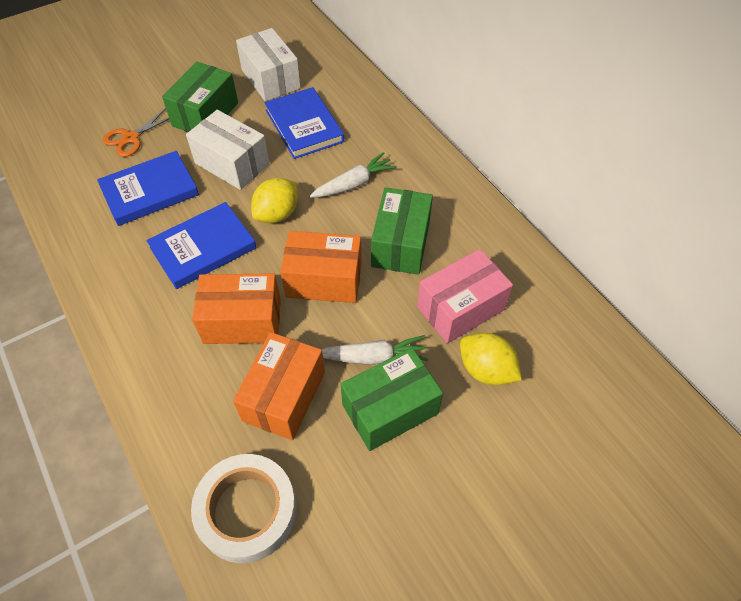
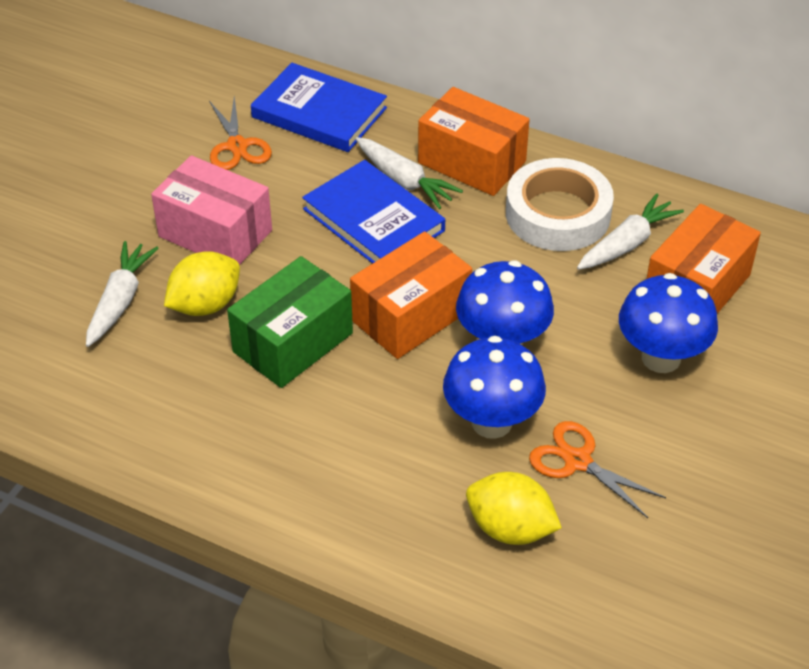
blue book: 3 -> 2
blue mushroom: 0 -> 3
green box: 3 -> 1
orange scissors: 1 -> 2
white box: 2 -> 0
white carrot: 2 -> 3

